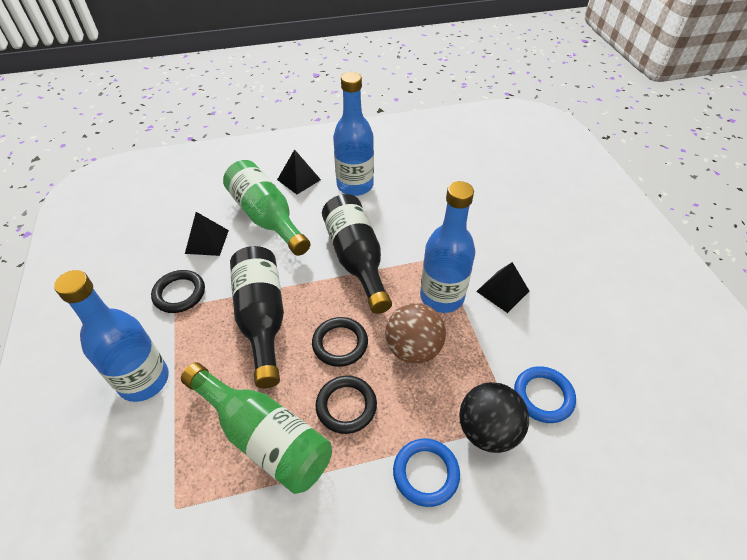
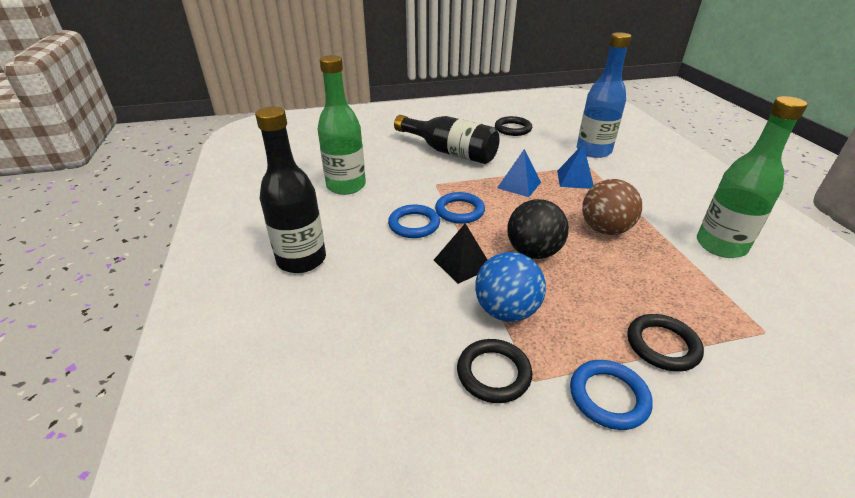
black pyramid: 3 -> 1
blue ball: 0 -> 1
blue bottle: 3 -> 1
blue pyramid: 0 -> 2
blue ring: 2 -> 3

